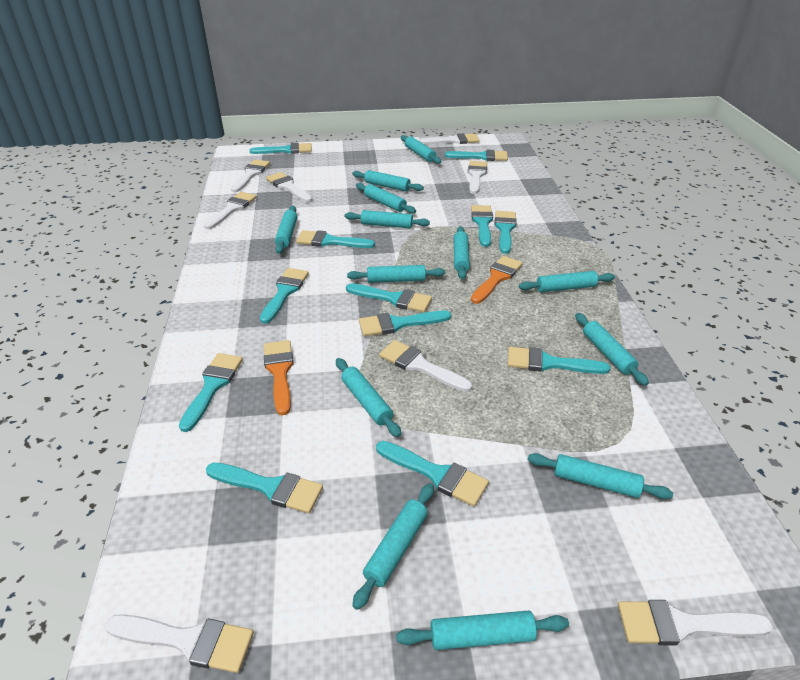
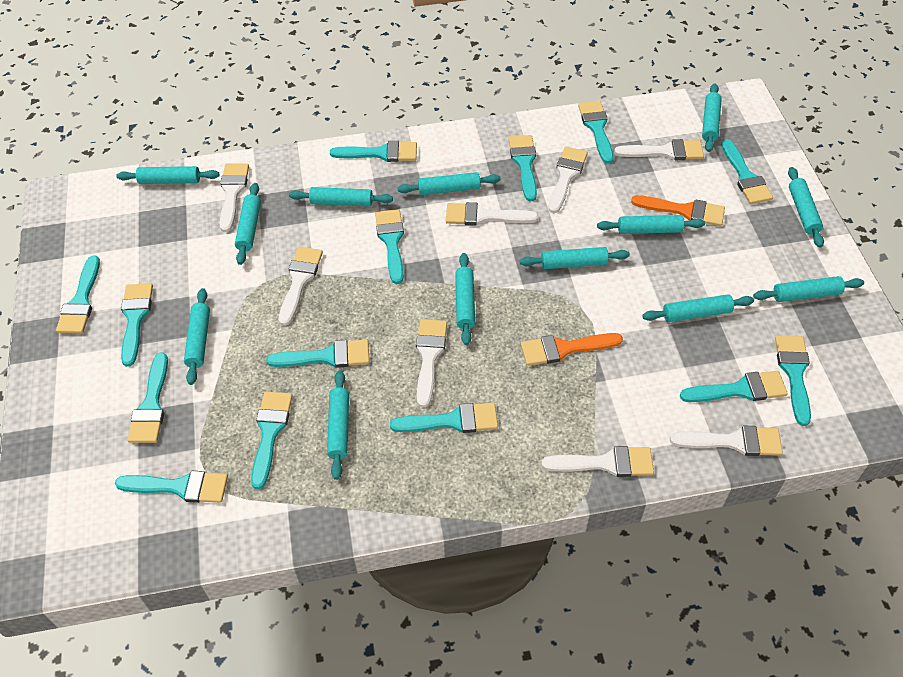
turquoise brush: 12 -> 14

